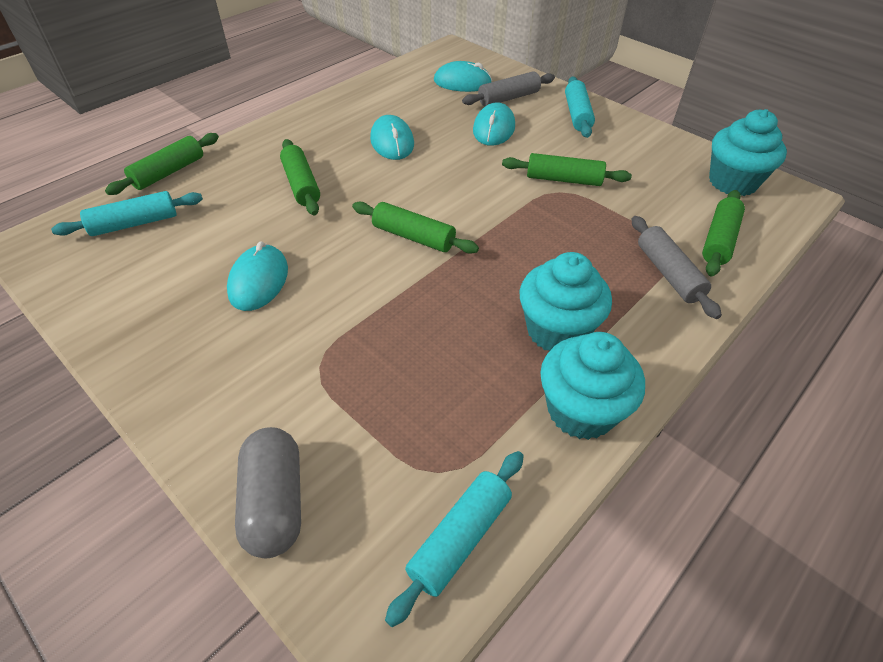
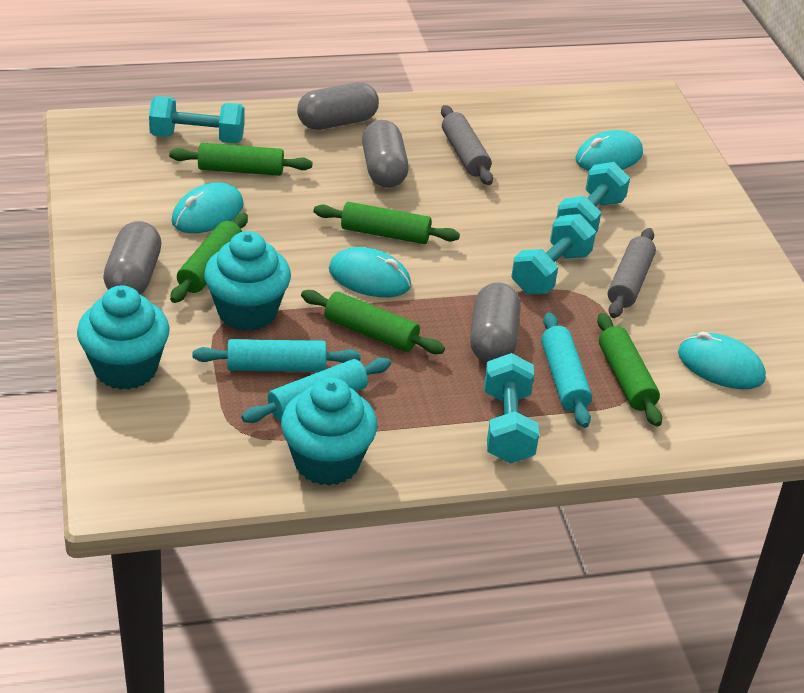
grey capsule: 1 -> 4
turquoise dumbbell: 0 -> 4

